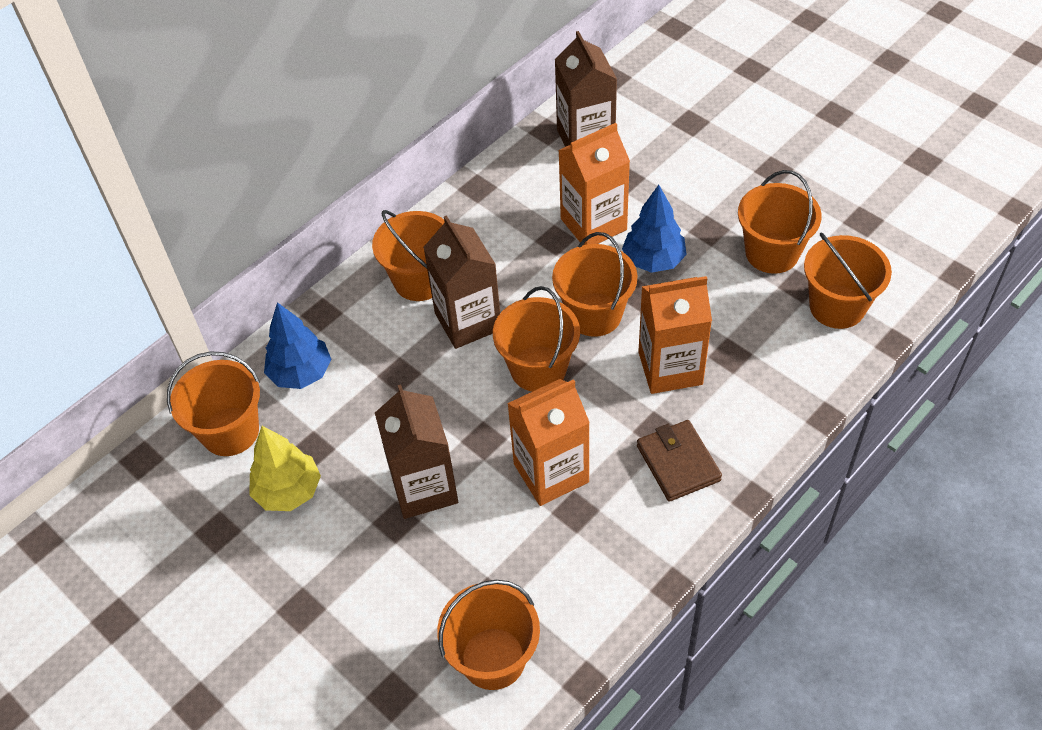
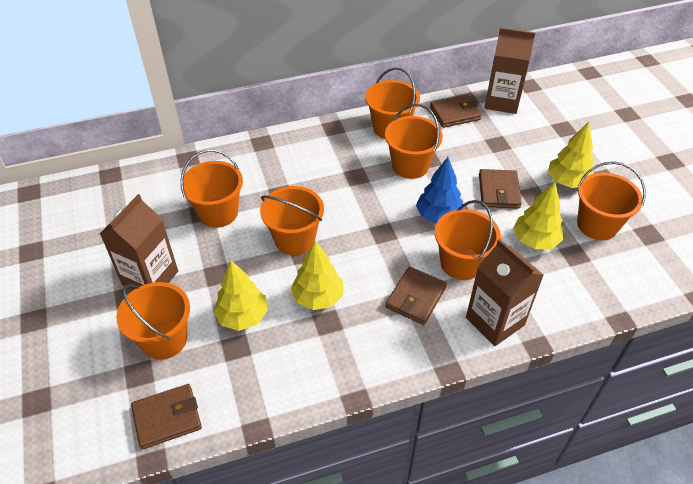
blue tree: 2 -> 1
brown wallet: 1 -> 4
orange carton: 3 -> 0
yellow tree: 1 -> 4

